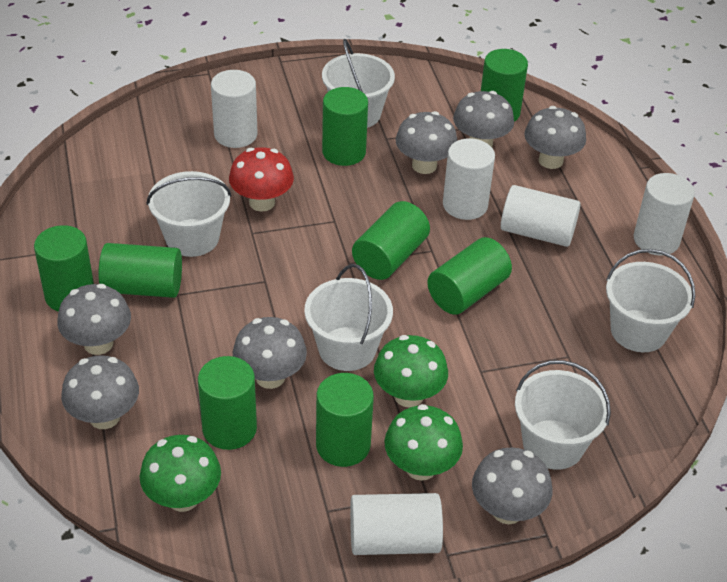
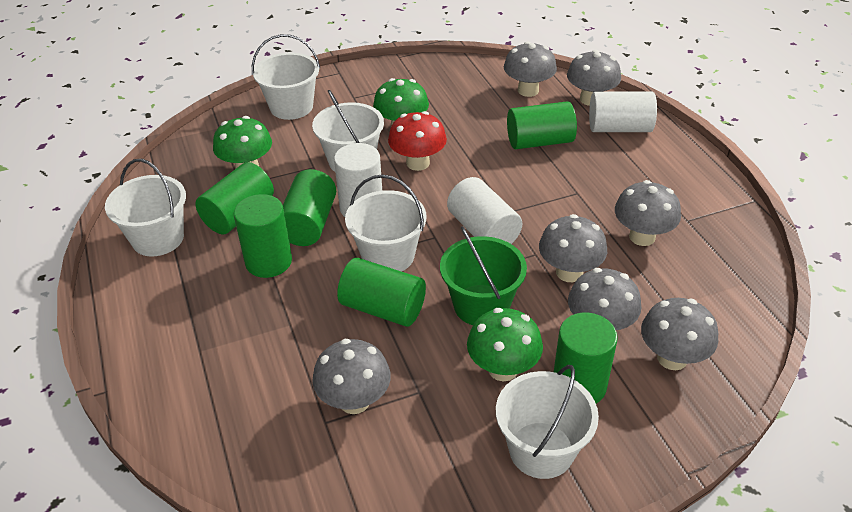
green bucket: 0 -> 1
green cylinder: 8 -> 6
white cylinder: 5 -> 3

